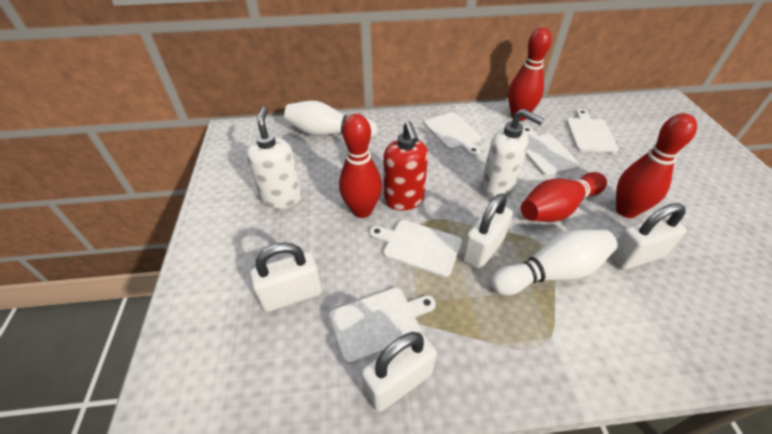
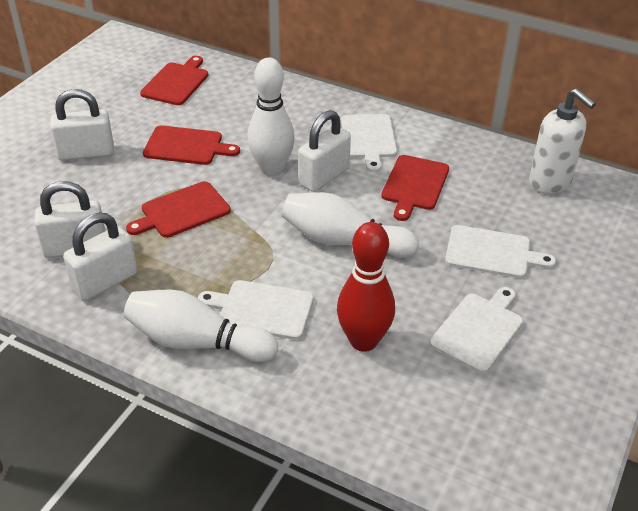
red bowling pin: 4 -> 1
red cutting board: 0 -> 4
red soap dispenser: 1 -> 0
white bowling pin: 2 -> 3
white cutting board: 5 -> 4
white soap dispenser: 2 -> 1

